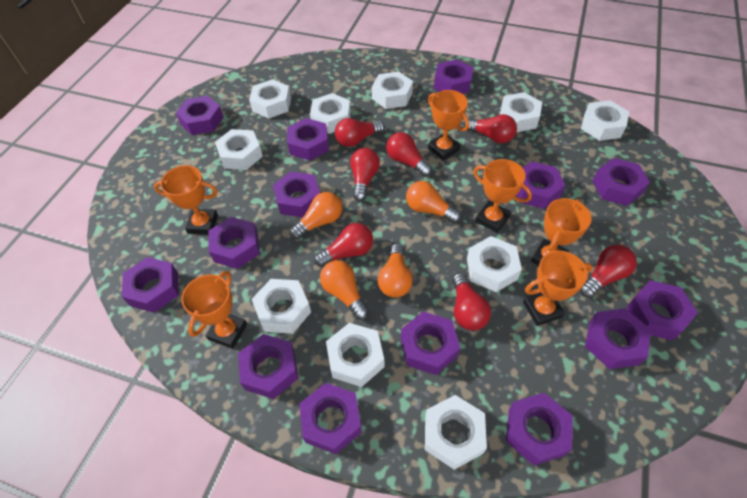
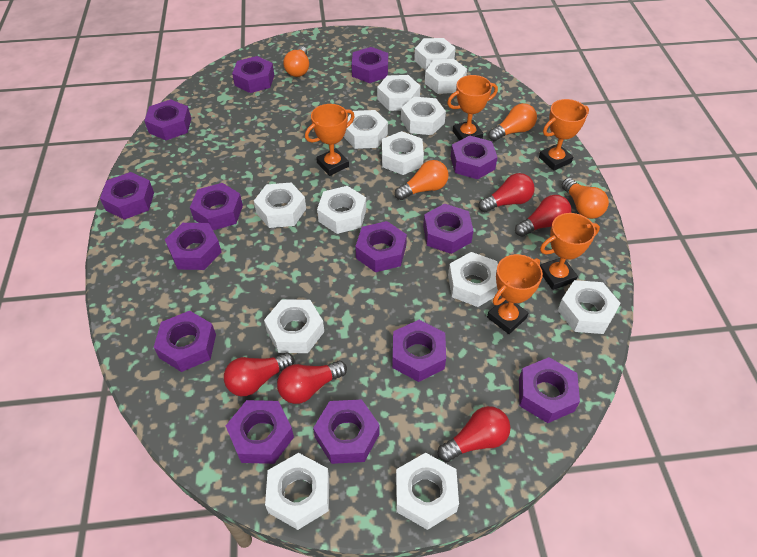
orange trophy: 6 -> 5
red light bulb: 7 -> 5
white nut: 10 -> 13

